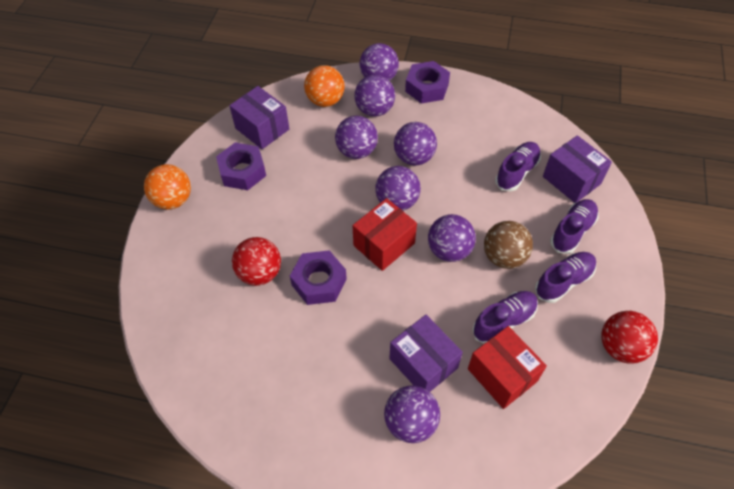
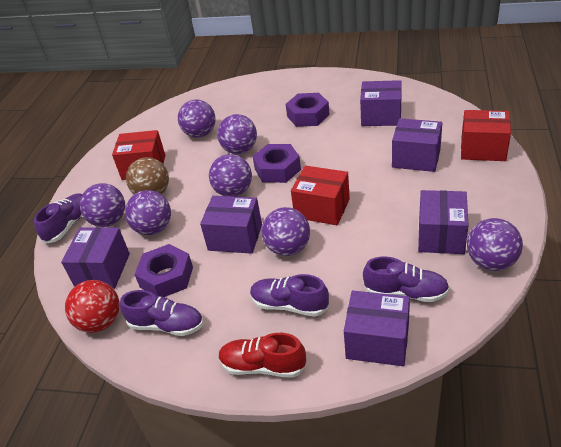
orange ball: 2 -> 0
purple box: 3 -> 6
red ball: 2 -> 1
red box: 2 -> 3
red shoe: 0 -> 1

